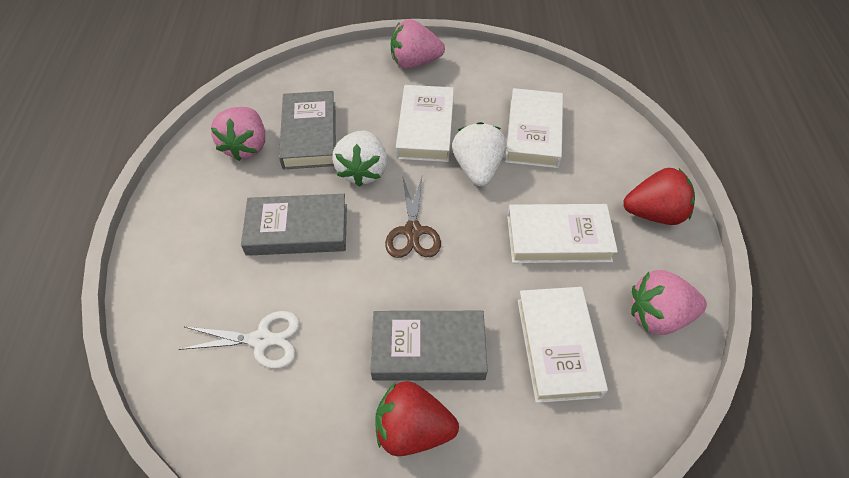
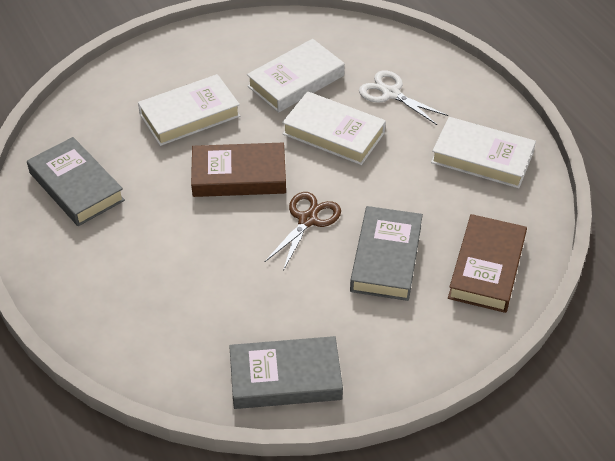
brown book: 0 -> 2
pink strawberry: 3 -> 0
red strawberry: 2 -> 0
white strawberry: 2 -> 0

